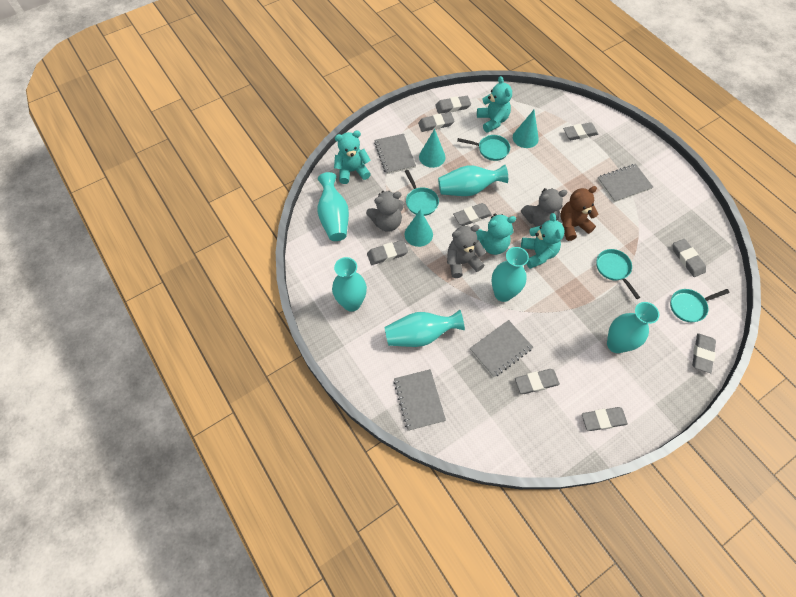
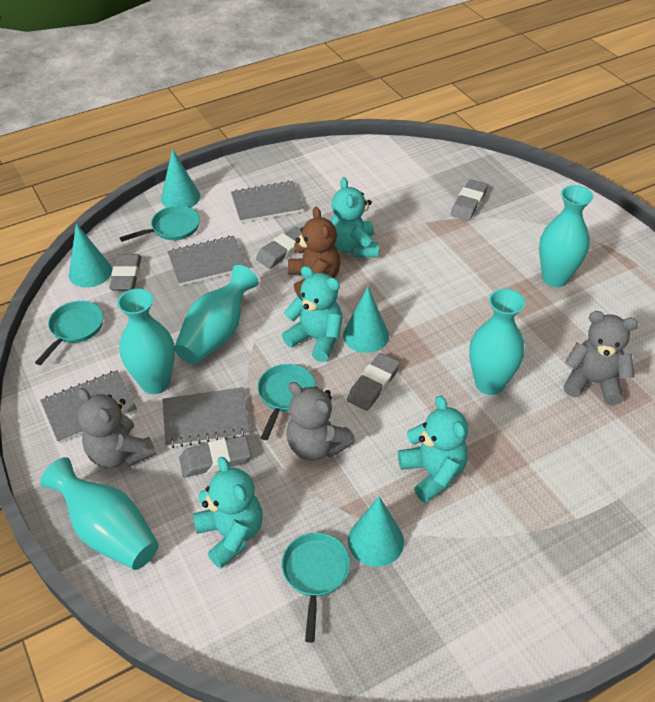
grey eraser: 9 -> 5
turquoise cone: 3 -> 4
turquoise vase: 6 -> 5

